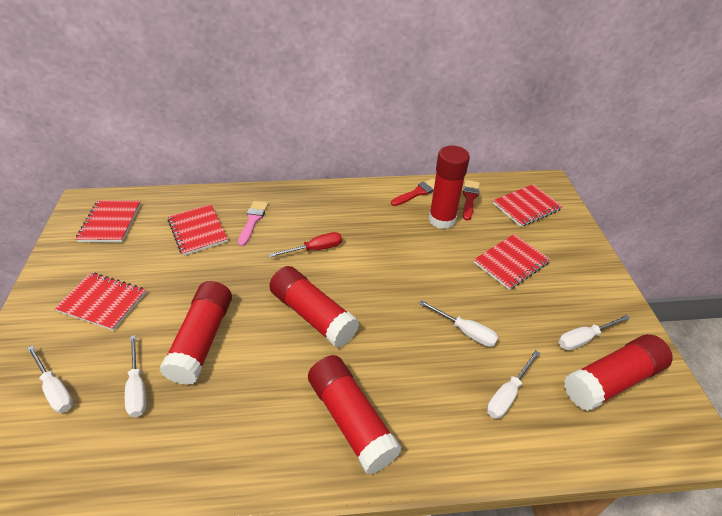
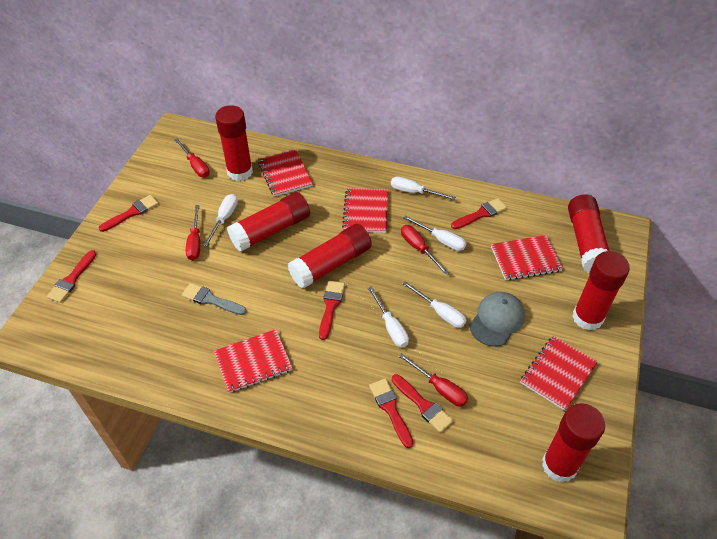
grey brush: 0 -> 1
grey cap: 0 -> 1
pink brush: 1 -> 0
red brush: 2 -> 6
red glue stick: 5 -> 6
red screwdriver: 1 -> 4

